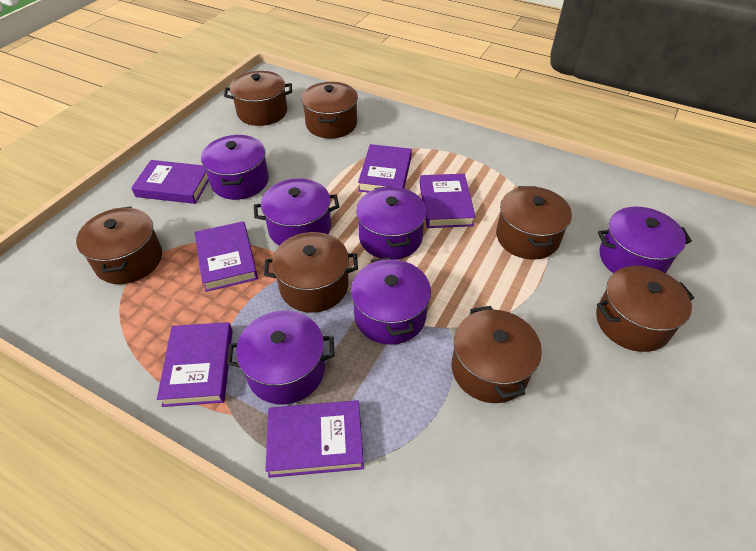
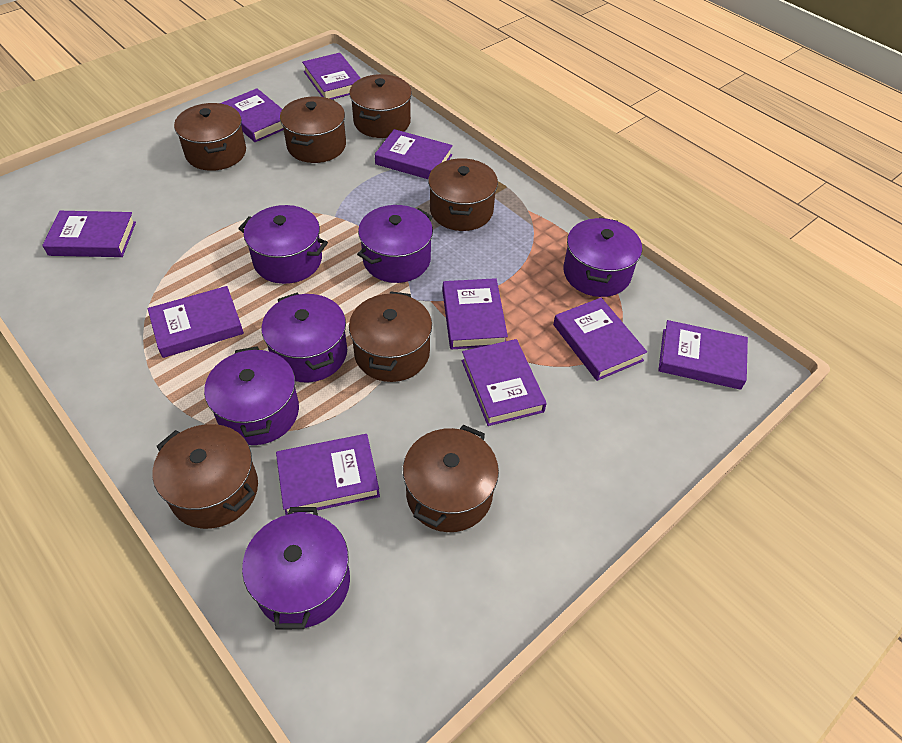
purple book: 6 -> 10

